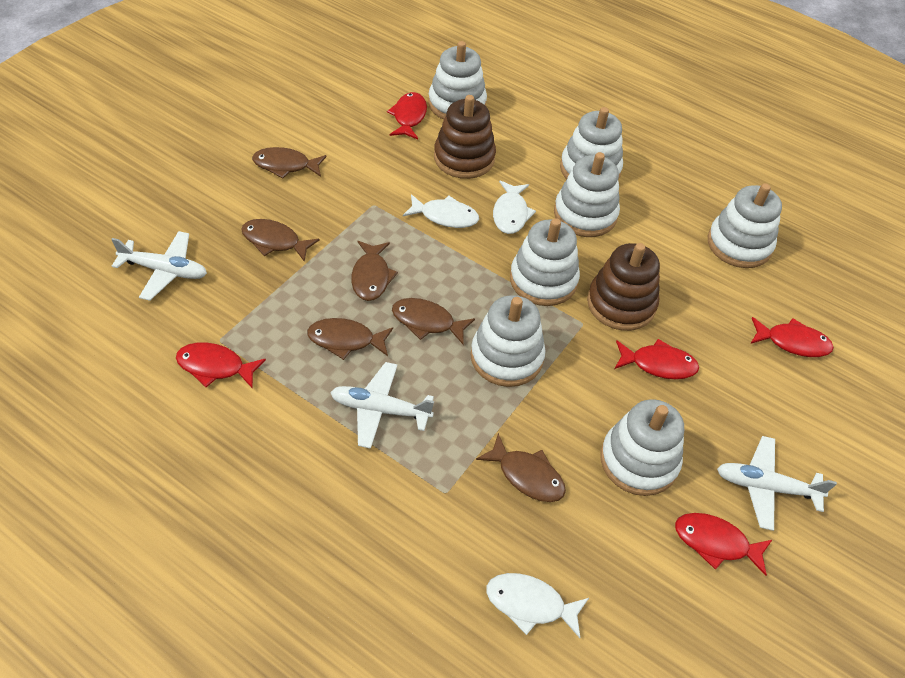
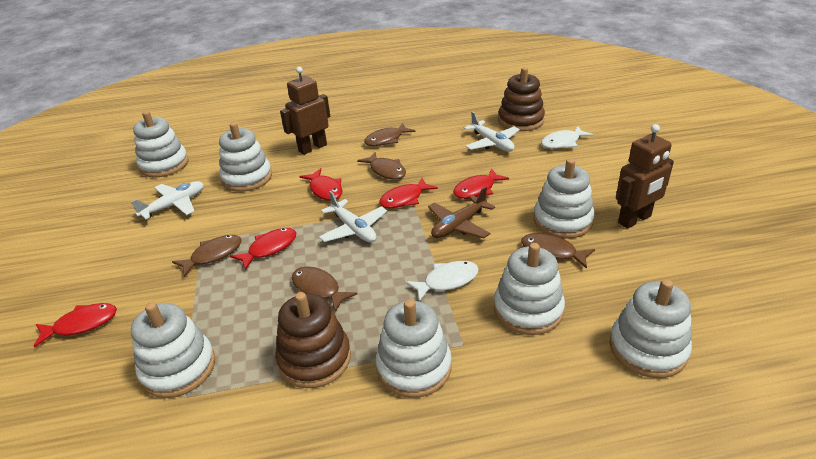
brown fish: 6 -> 5
brown plane: 0 -> 1
brown robot: 0 -> 2
white fish: 3 -> 2

